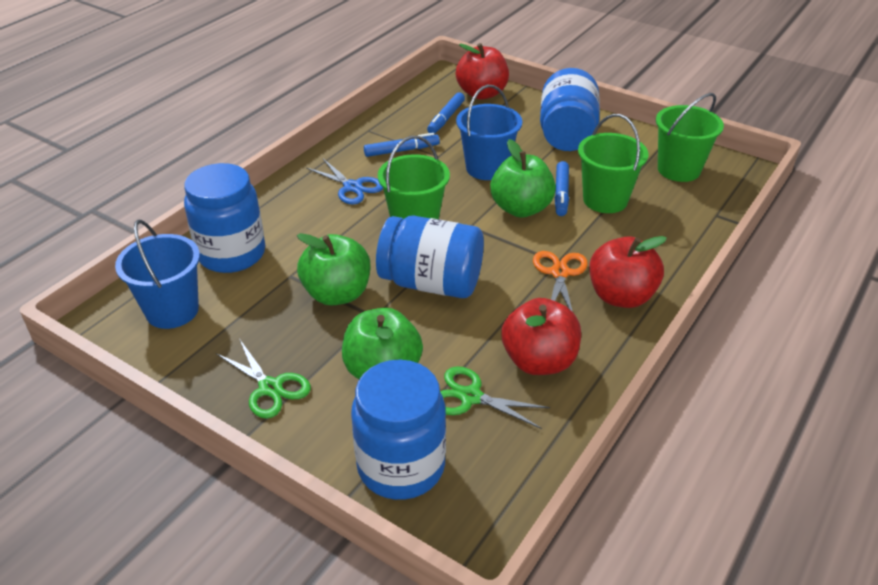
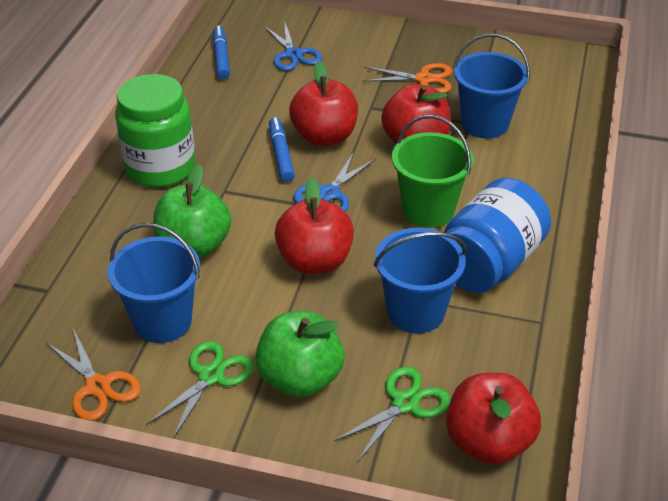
blue bucket: 2 -> 3
blue jar: 4 -> 1
blue marker: 3 -> 2
blue scissors: 1 -> 2
green apple: 3 -> 2
green bucket: 3 -> 1
green jar: 0 -> 1
orange scissors: 1 -> 2
red apple: 3 -> 4

